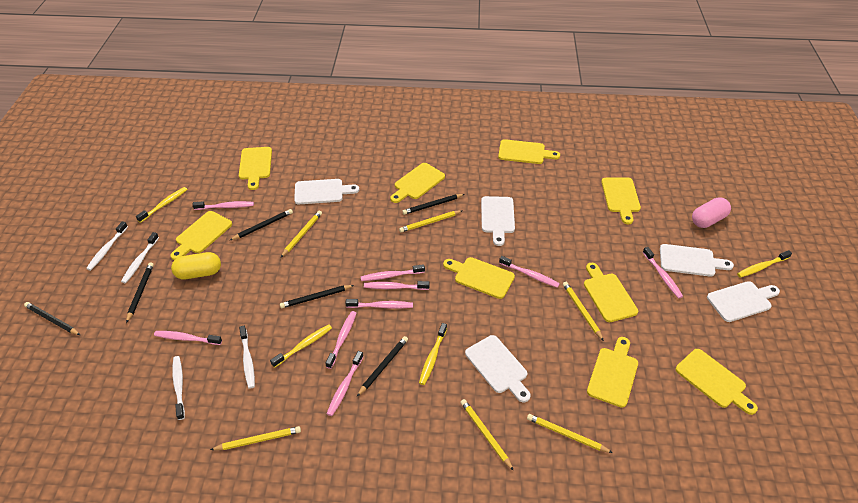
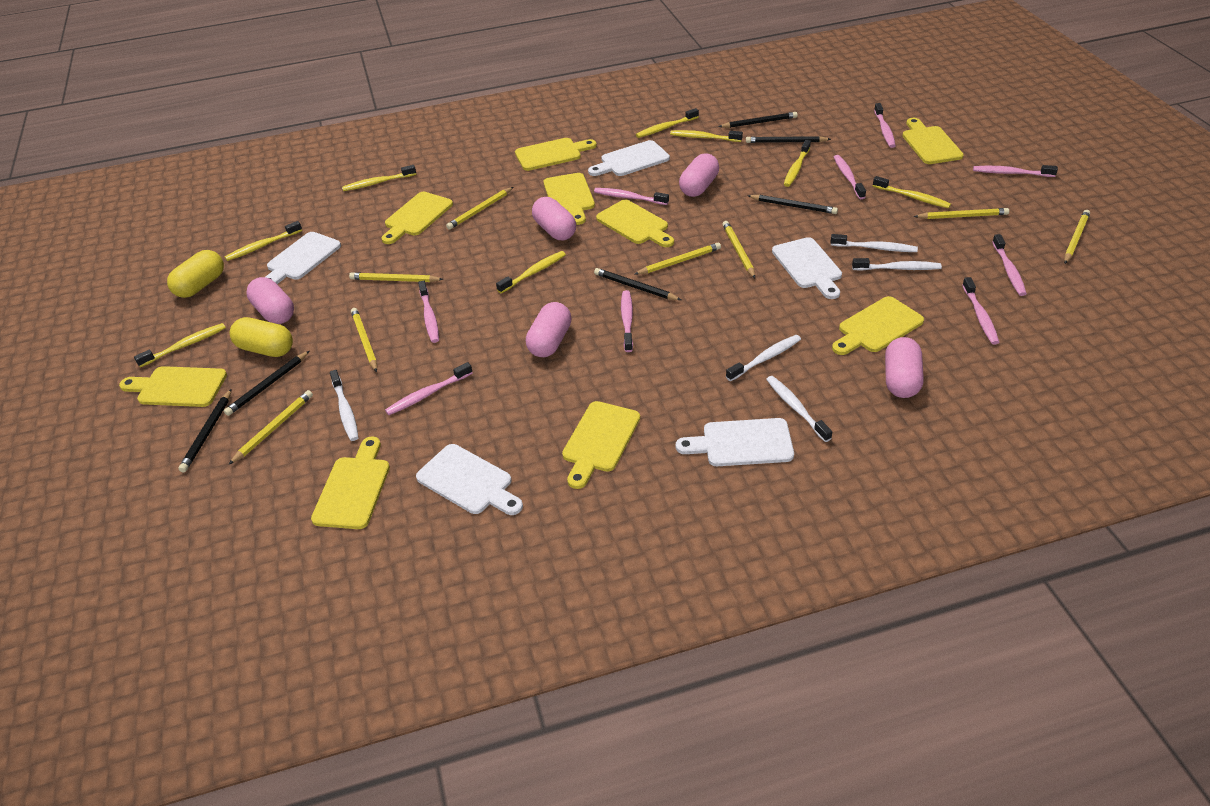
pink capsule: 1 -> 5
white toothbrush: 4 -> 5
yellow capsule: 1 -> 2
yellow pencil: 6 -> 8
yellow toothbrush: 4 -> 8

